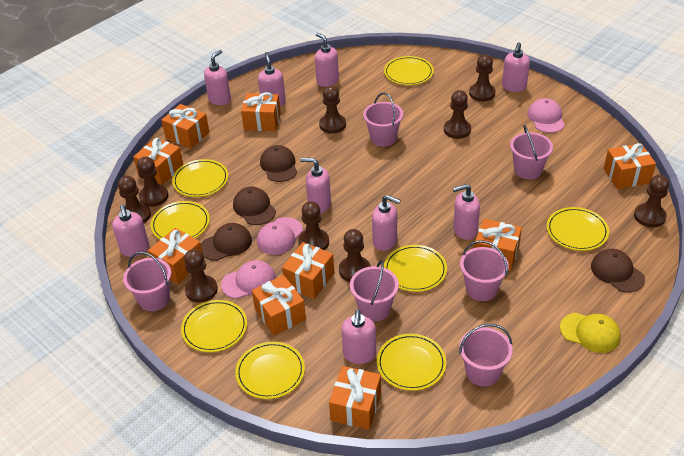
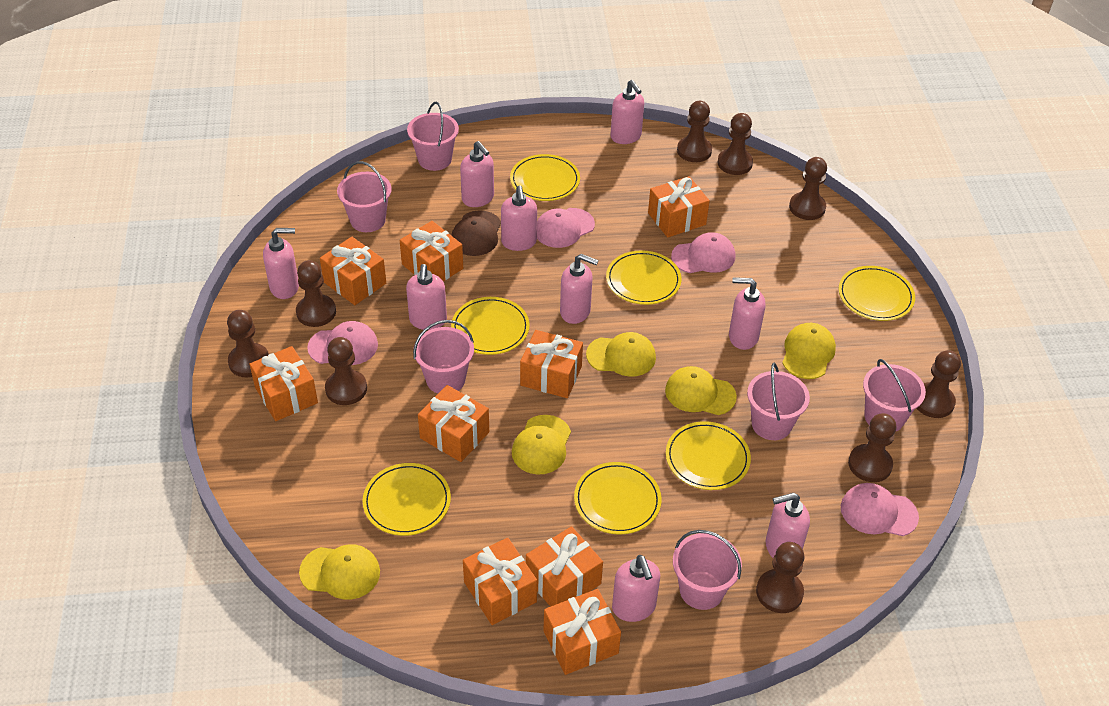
brown cap: 4 -> 1
pink cap: 3 -> 4
yellow cap: 1 -> 5
yellow plate: 8 -> 7

